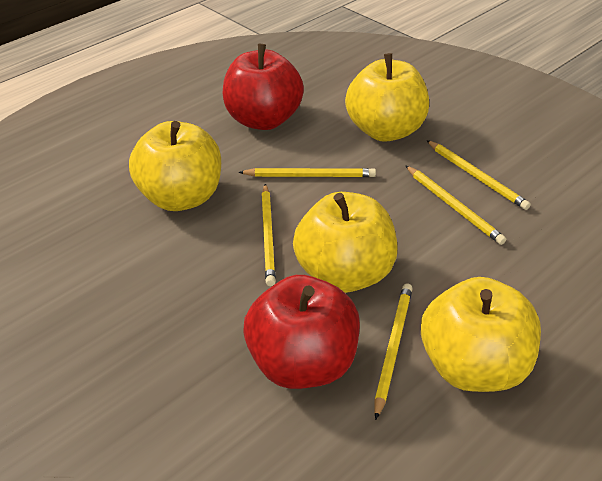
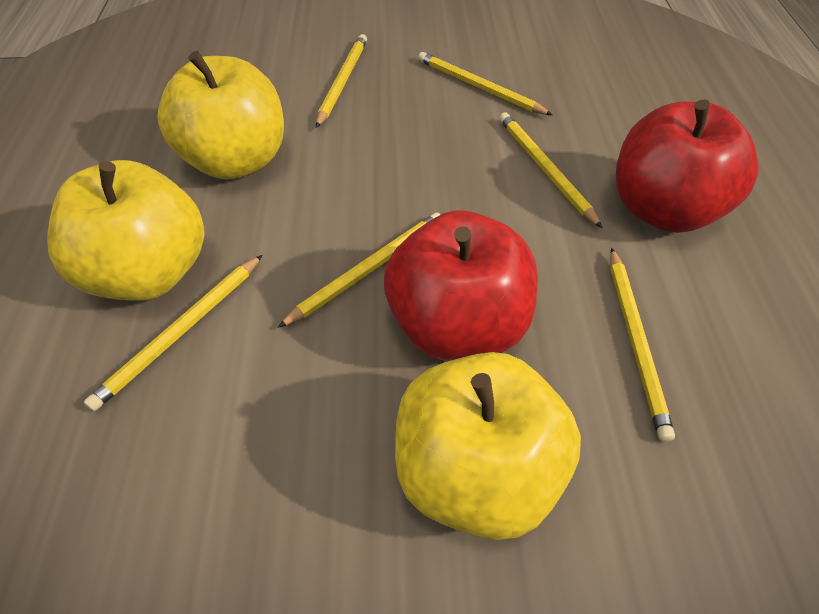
yellow apple: 4 -> 3
yellow pencil: 5 -> 6

